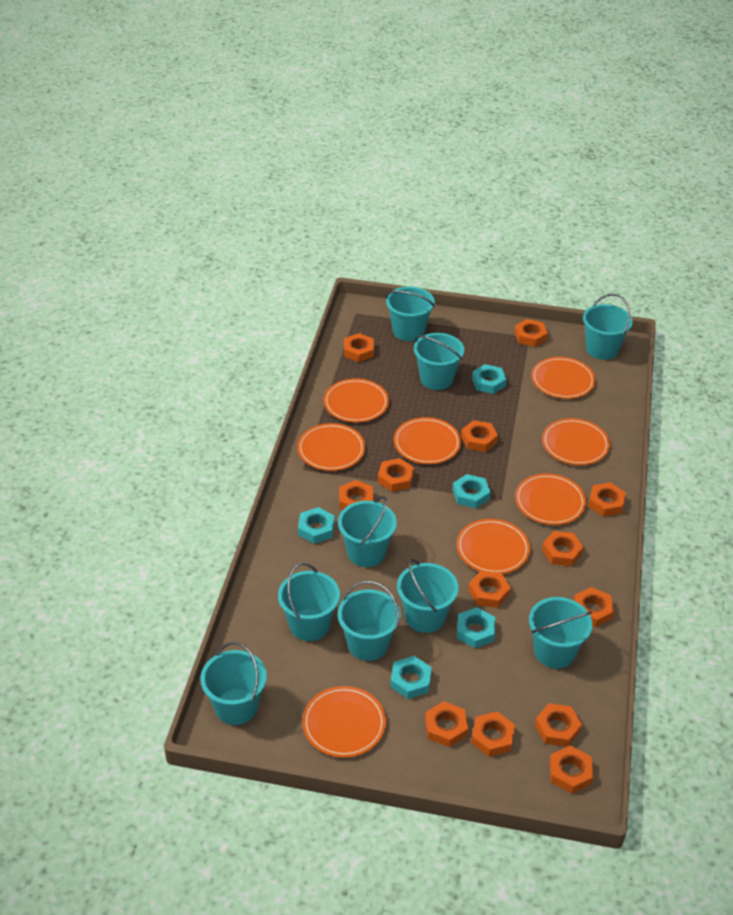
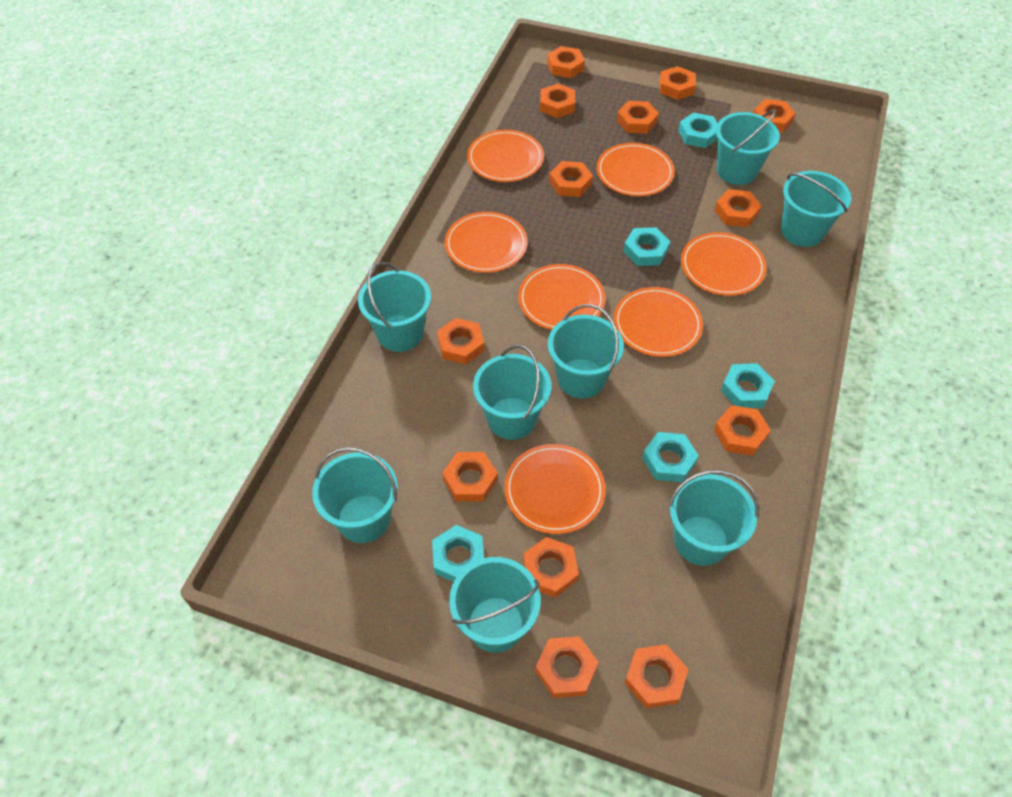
orange plate: 8 -> 7
turquoise bucket: 9 -> 8

